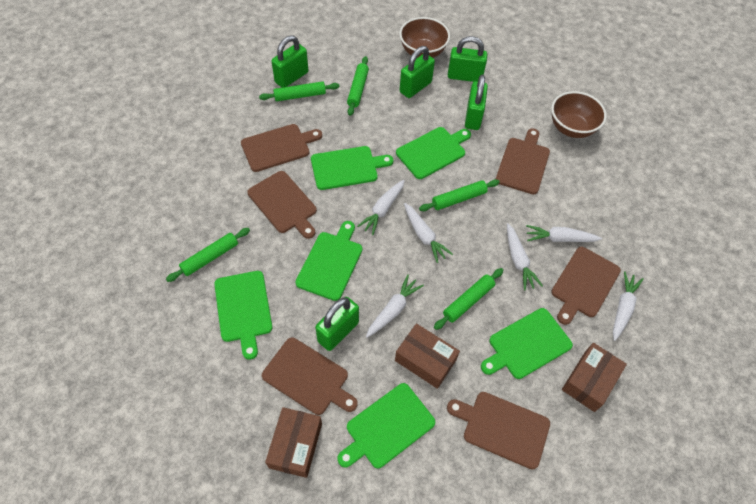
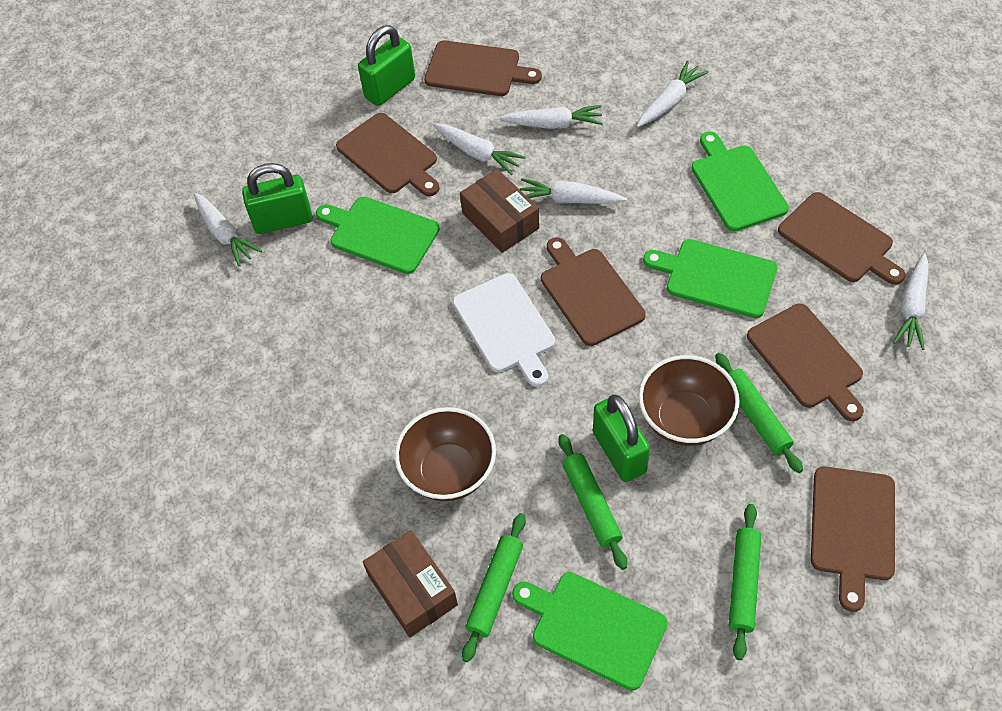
brown box: 3 -> 2
green cutting board: 6 -> 4
green padlock: 5 -> 3
green rolling pin: 5 -> 4
white cutting board: 0 -> 1

